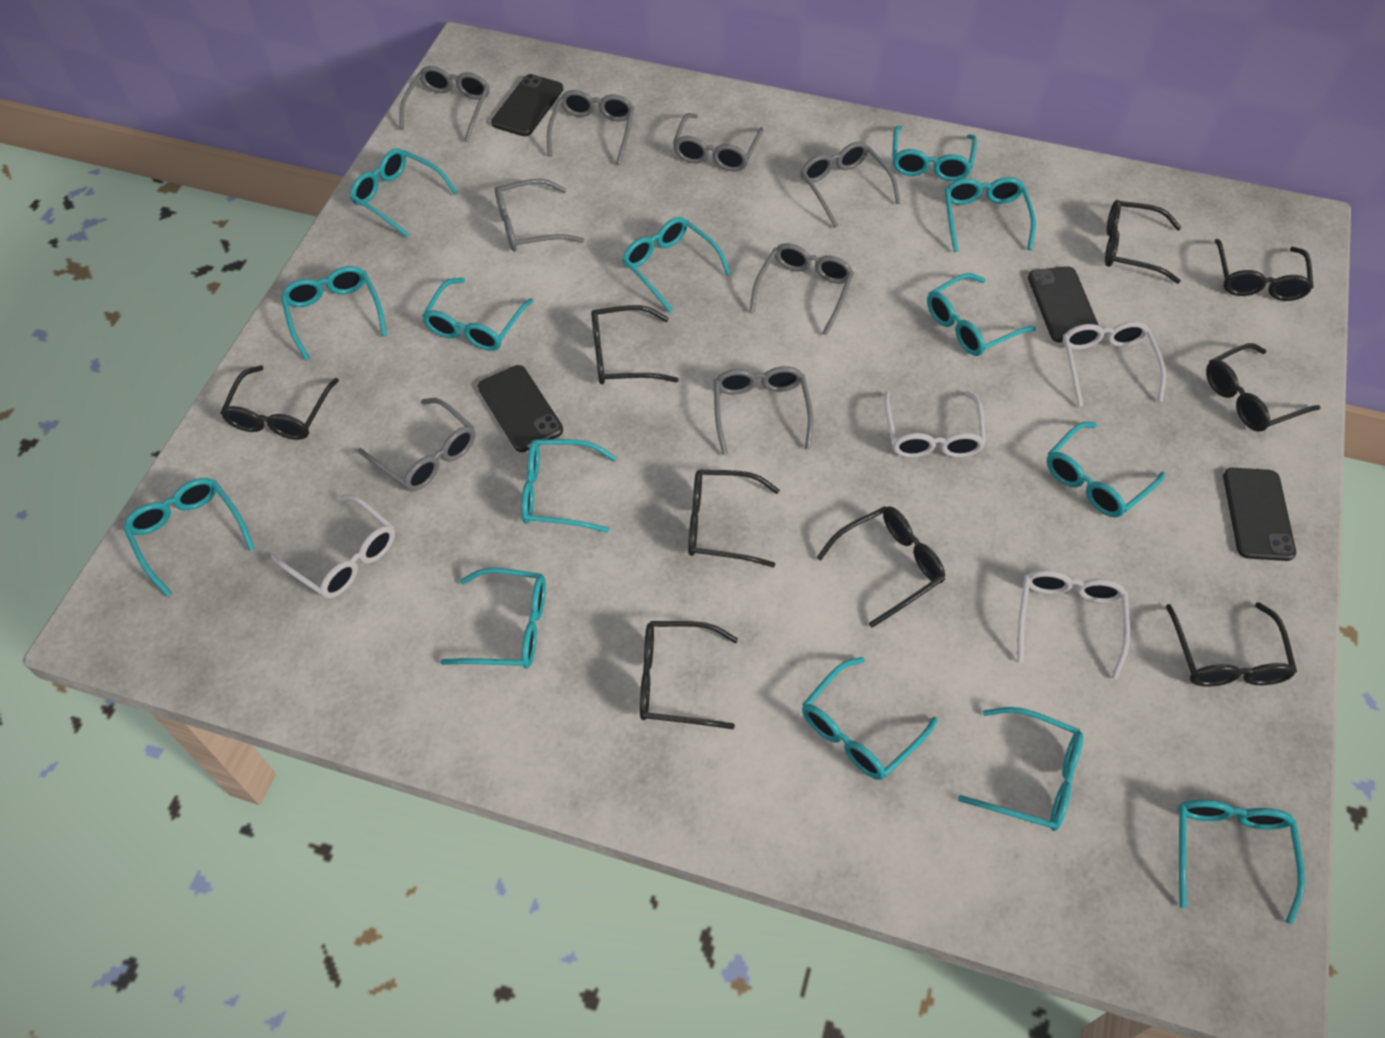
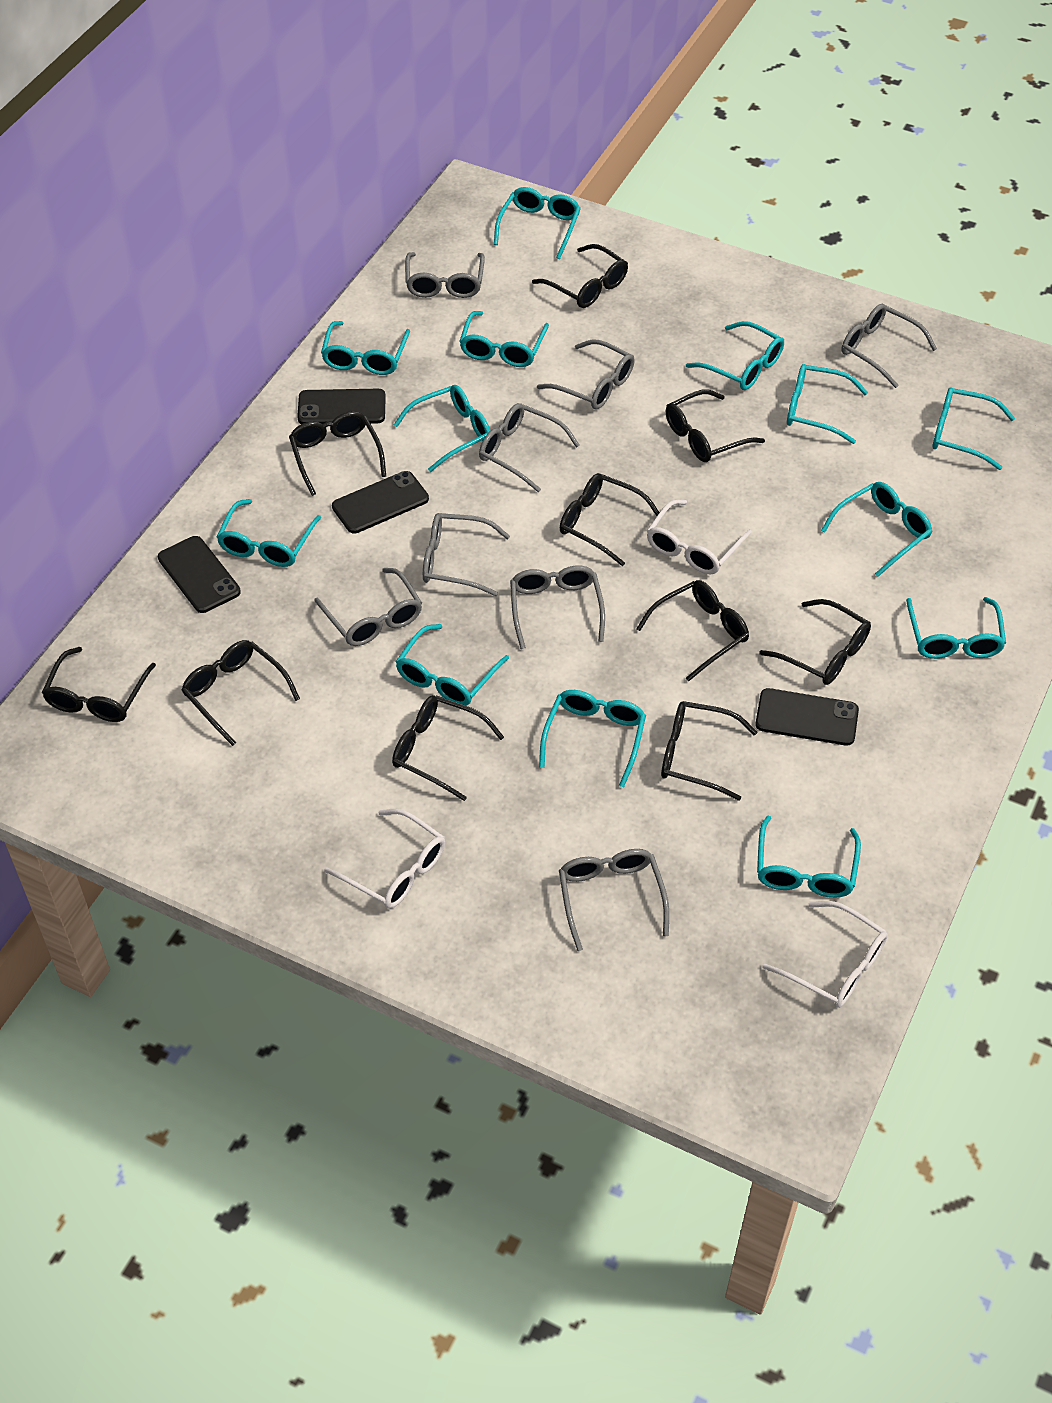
black glasses: 9 -> 10
turquoise glasses: 14 -> 13
white glasses: 4 -> 3

